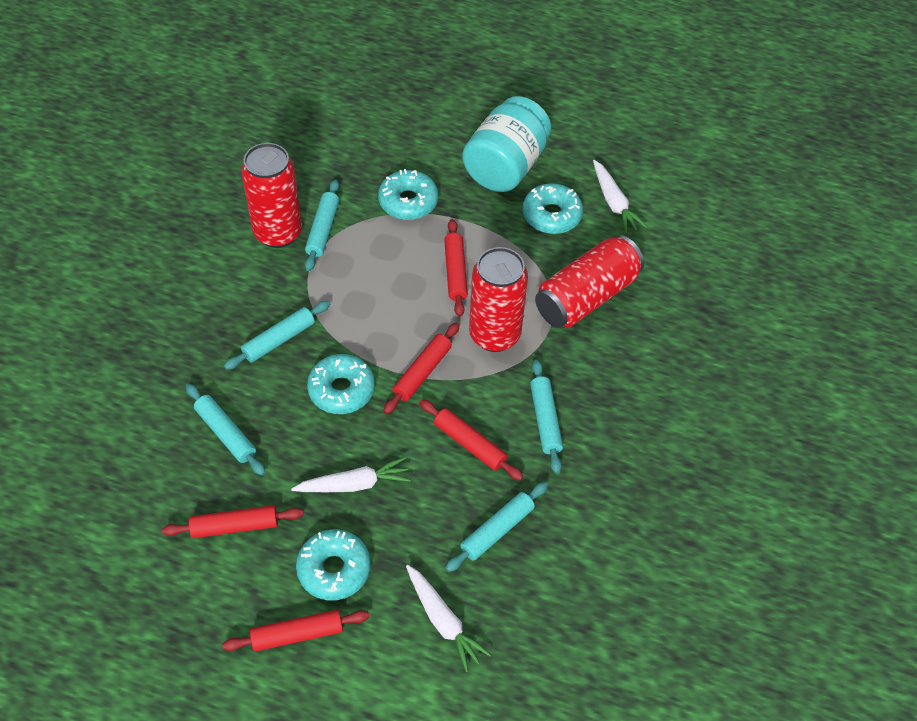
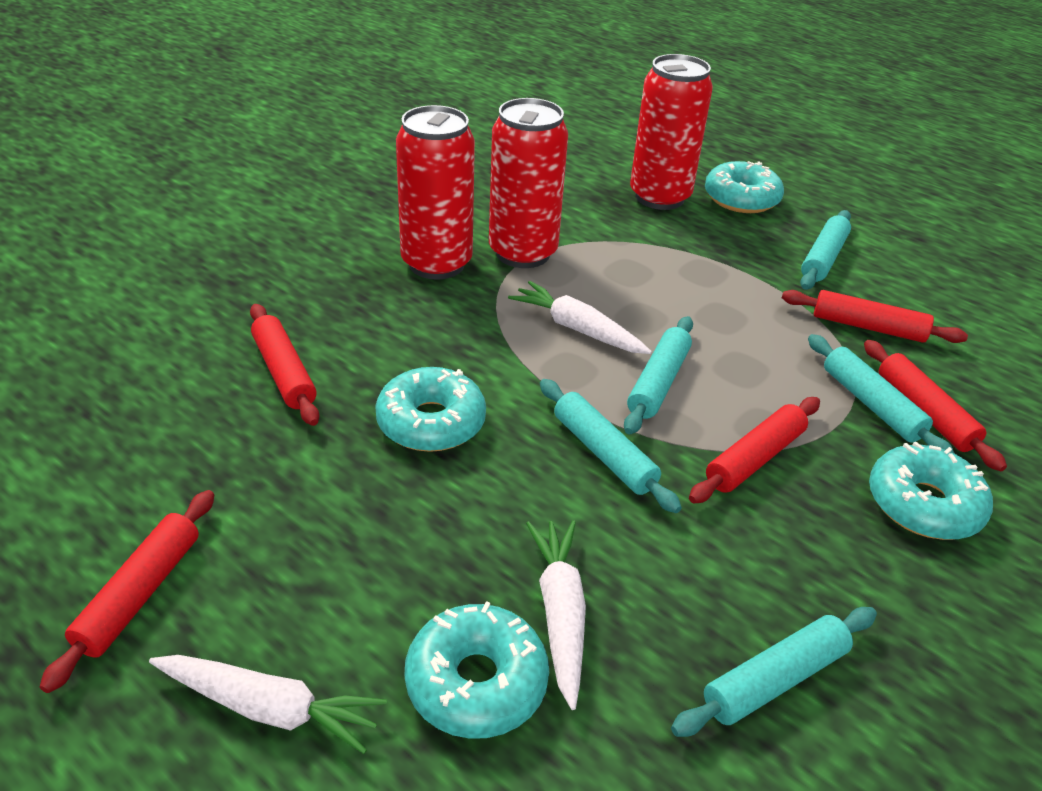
turquoise jar: 1 -> 0

